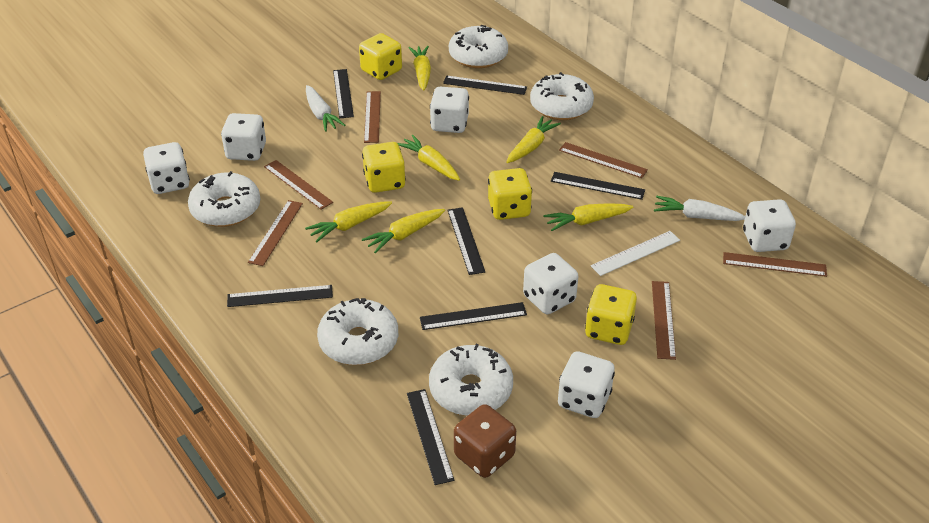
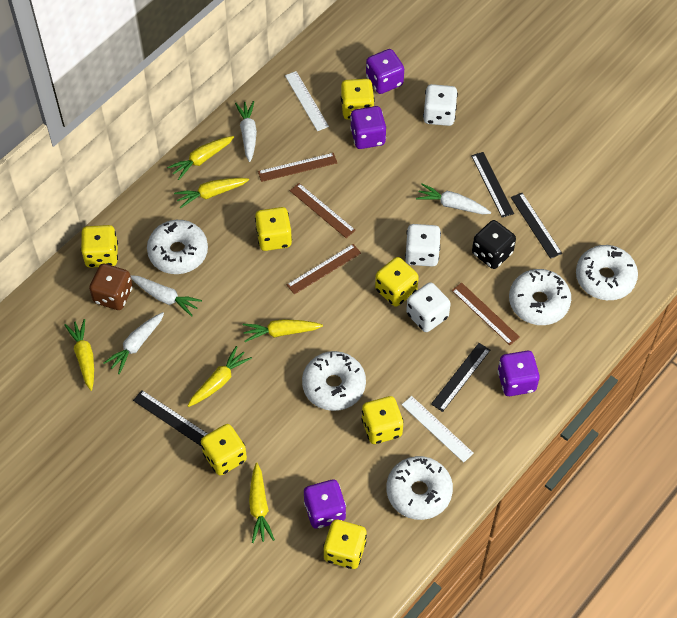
black dice: 0 -> 1
black ruler: 7 -> 4
brown ruler: 6 -> 4
purple dice: 0 -> 4
white carrot: 2 -> 4
white dice: 6 -> 3
white ruler: 1 -> 2
yellow dice: 4 -> 7

